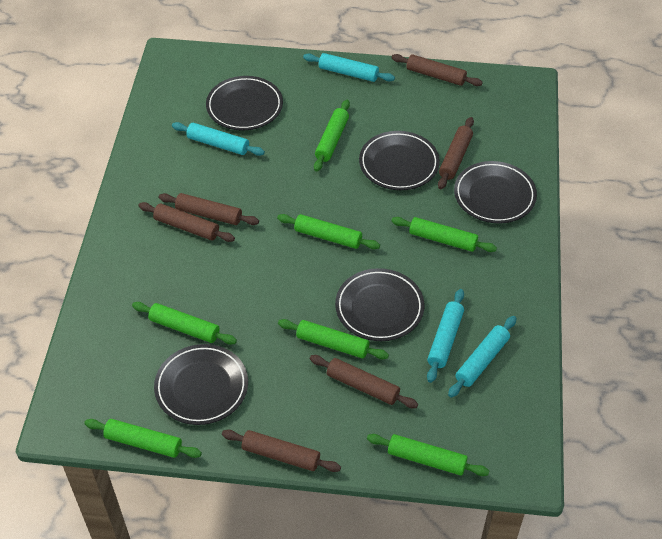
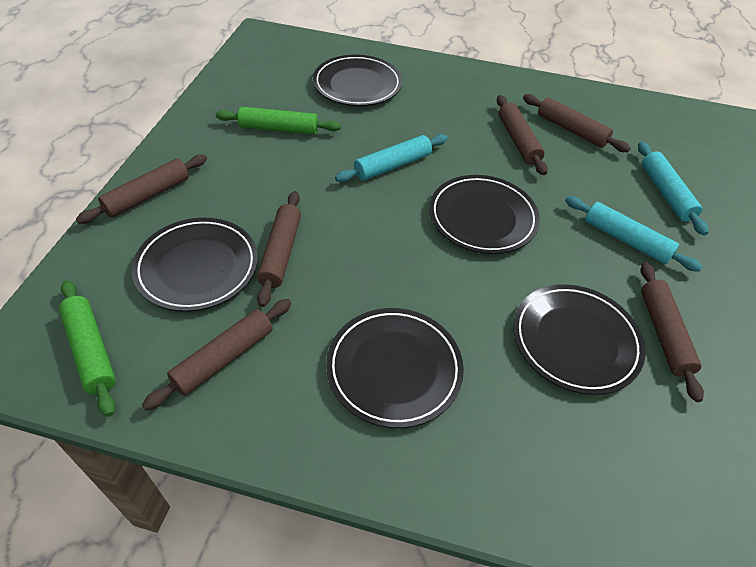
green rolling pin: 7 -> 2
turquoise rolling pin: 4 -> 3

